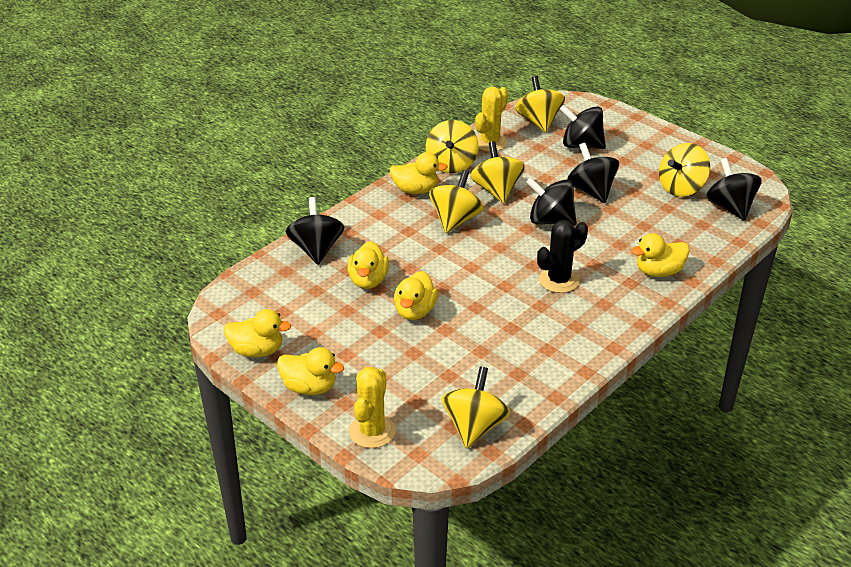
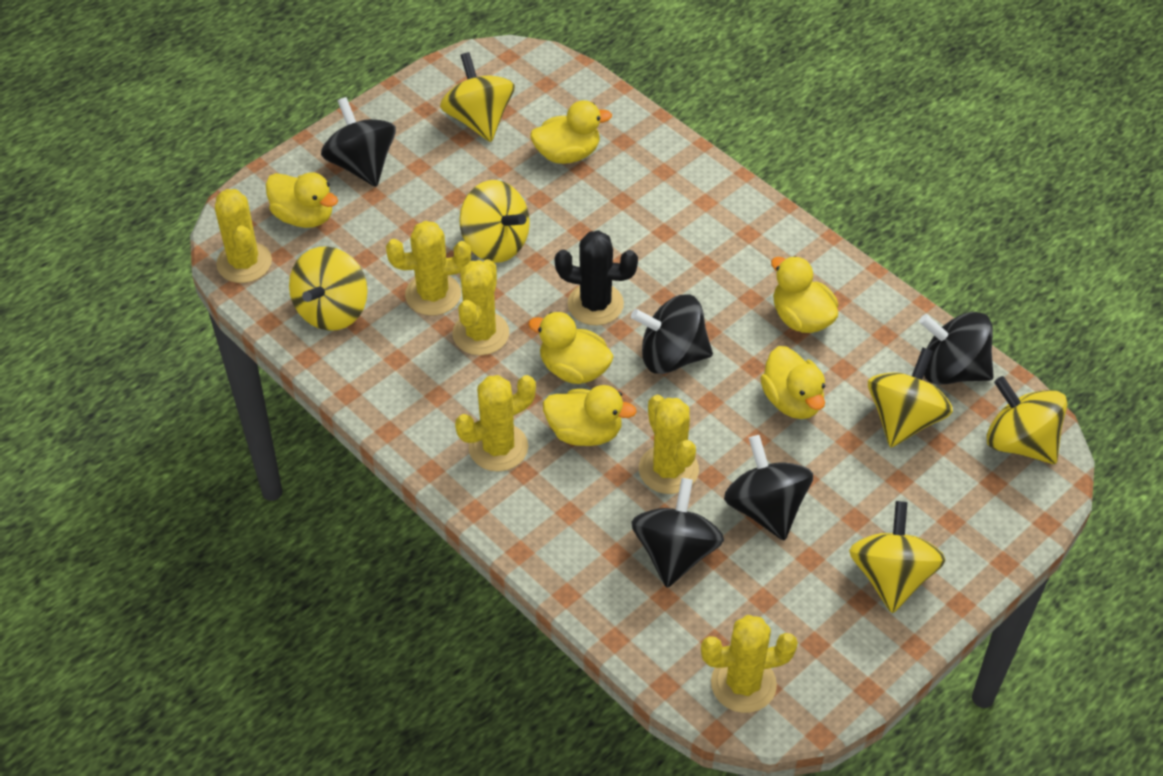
yellow cactus: 2 -> 6

